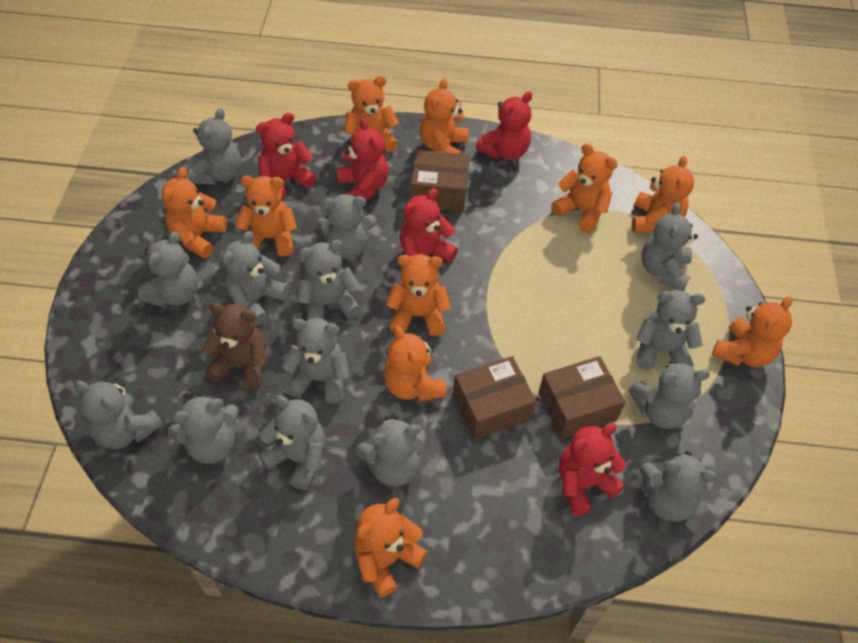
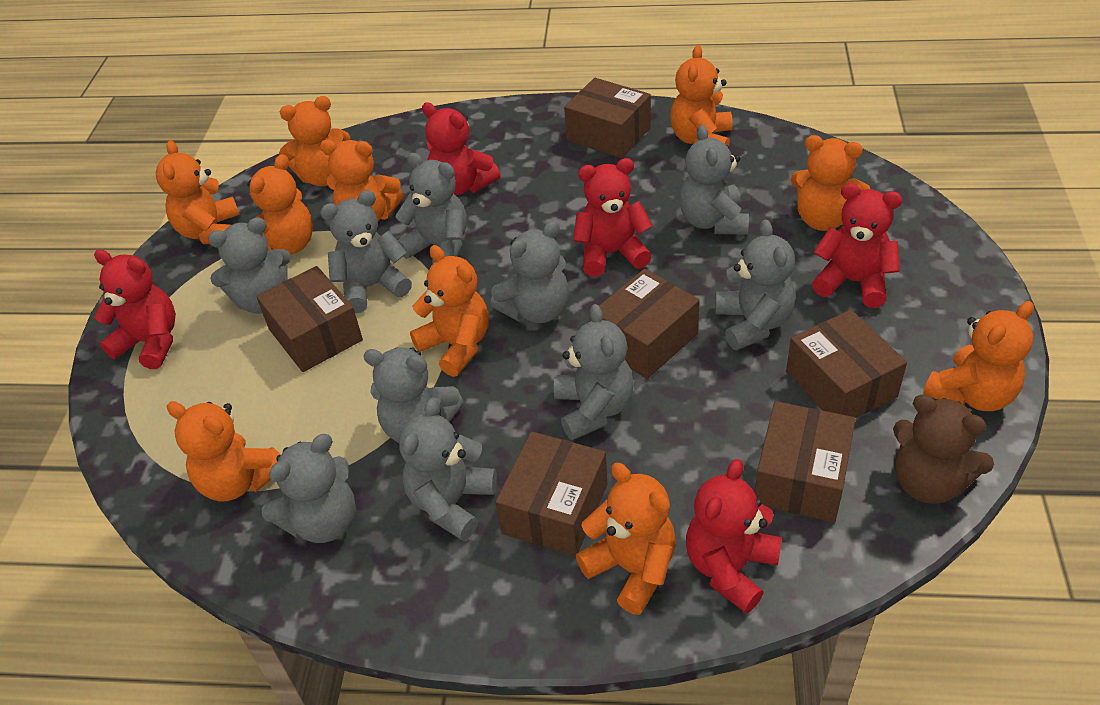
brown box: 3 -> 6
grey teddy bear: 14 -> 10

